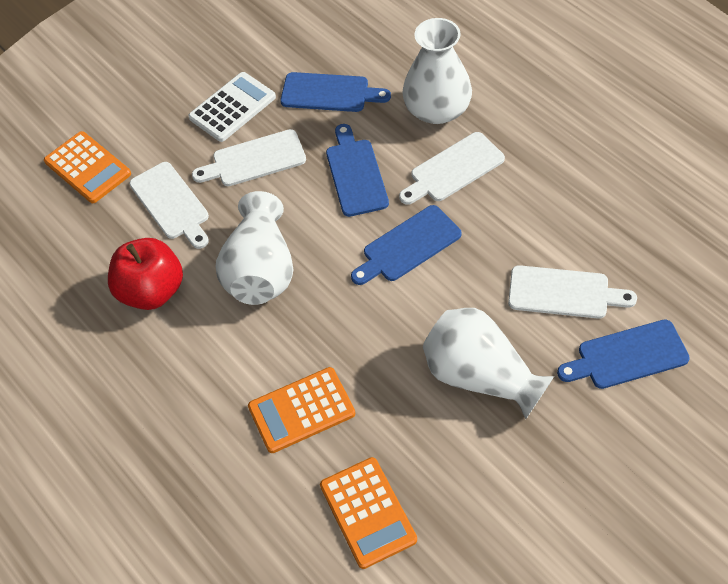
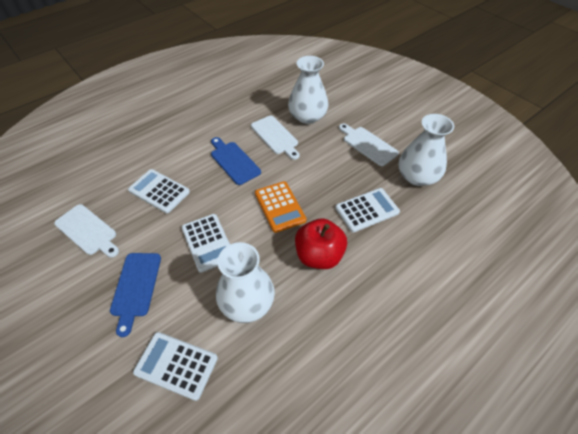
blue cutting board: 4 -> 2
orange calculator: 3 -> 1
white calculator: 1 -> 4
white cutting board: 4 -> 3

